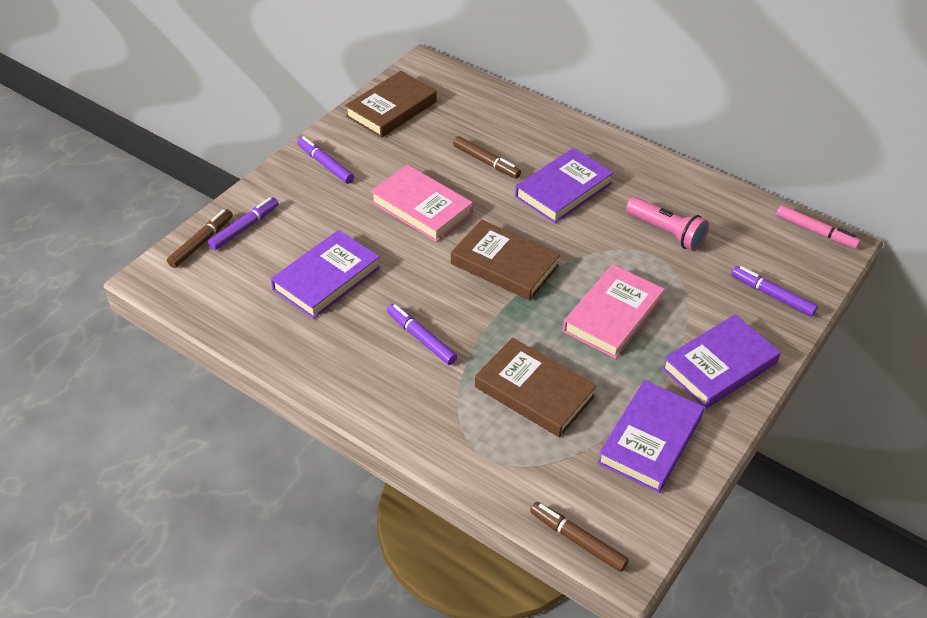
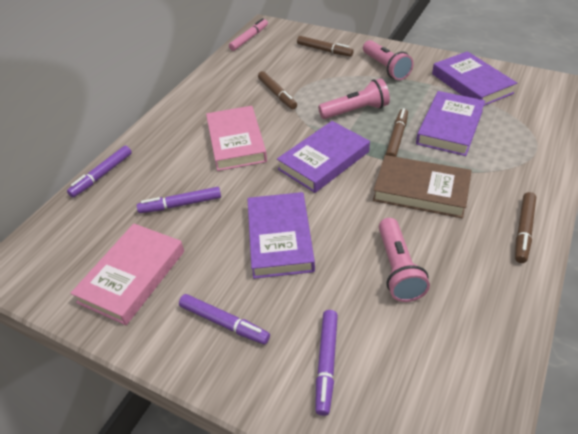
brown book: 3 -> 1
brown marker: 3 -> 4
pink flashlight: 1 -> 3

